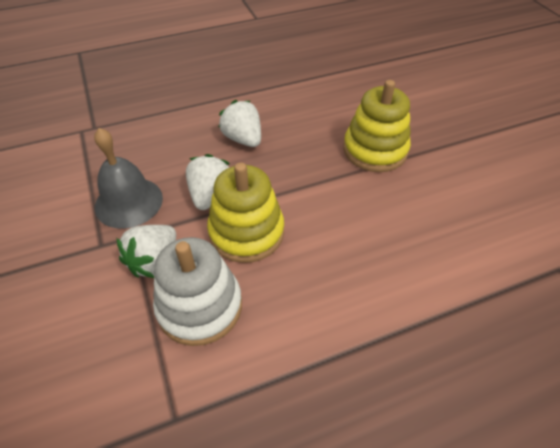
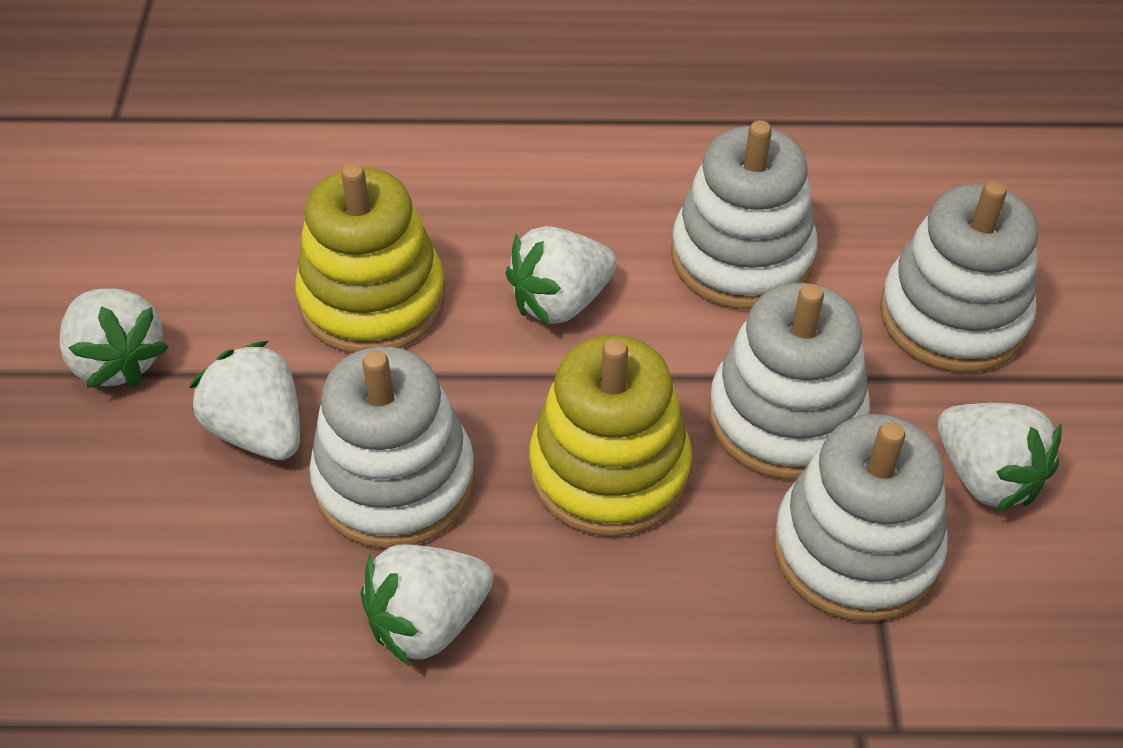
grey bell: 1 -> 0
white stacking toy: 1 -> 5
white strawberry: 3 -> 5

